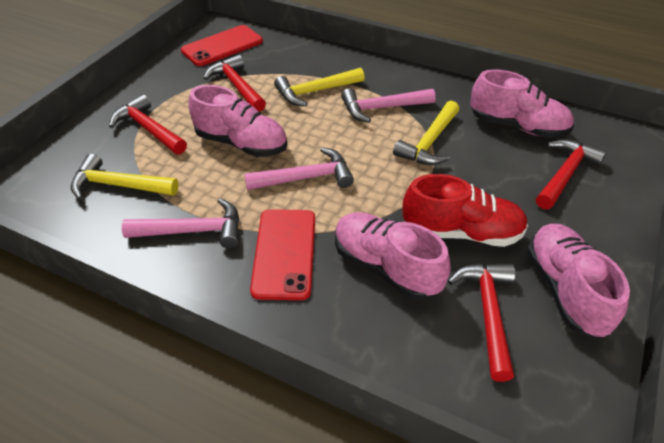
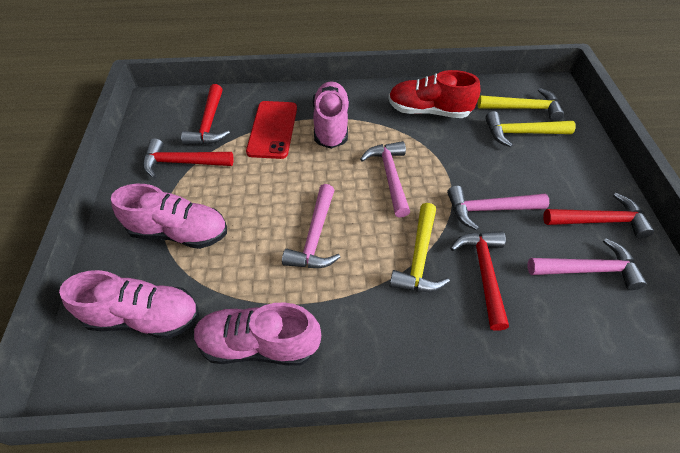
pink hammer: 3 -> 4
red phone: 2 -> 1

